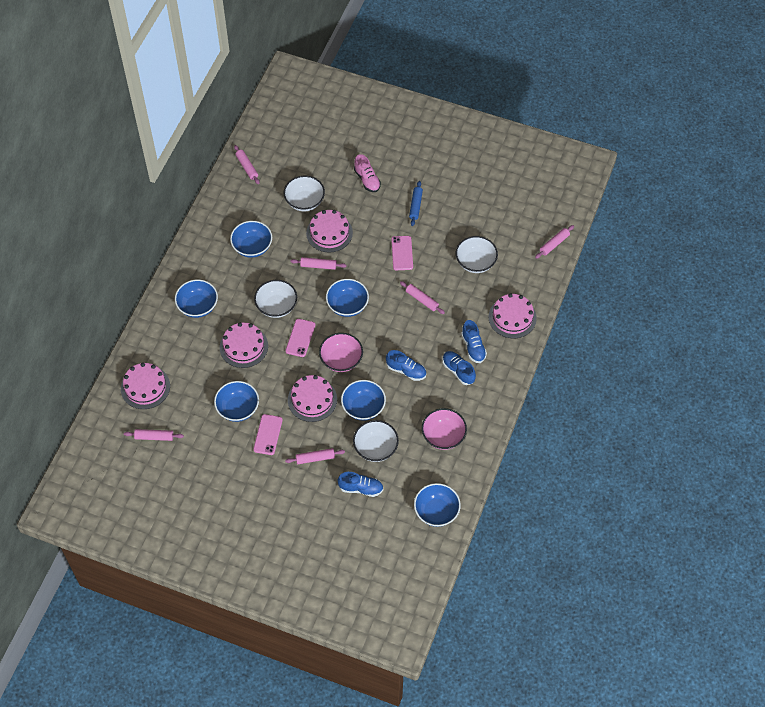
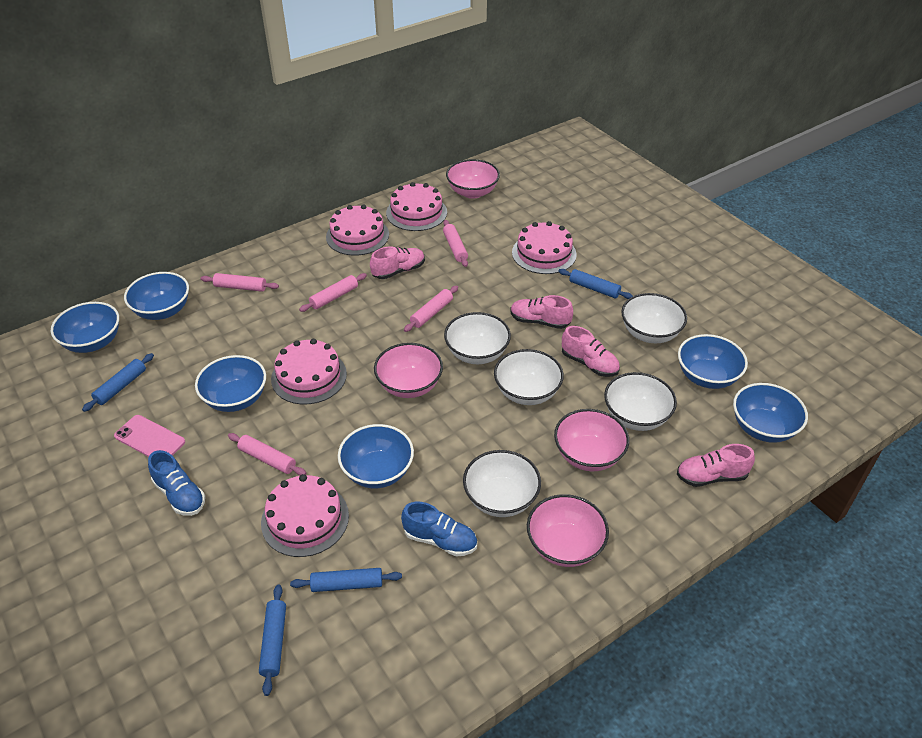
blue rolling pin: 1 -> 4
blue shoe: 4 -> 2
pink bowl: 2 -> 4
pink phone: 3 -> 1
pink rolling pin: 6 -> 5
pink shoe: 1 -> 4
white bowl: 4 -> 5

